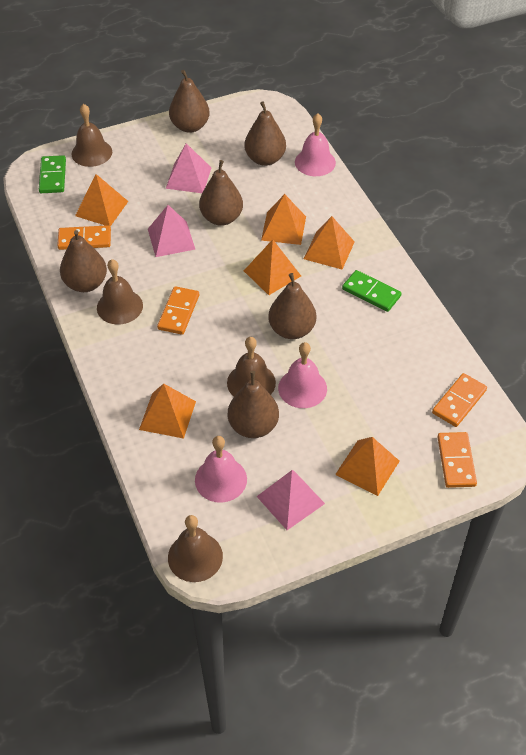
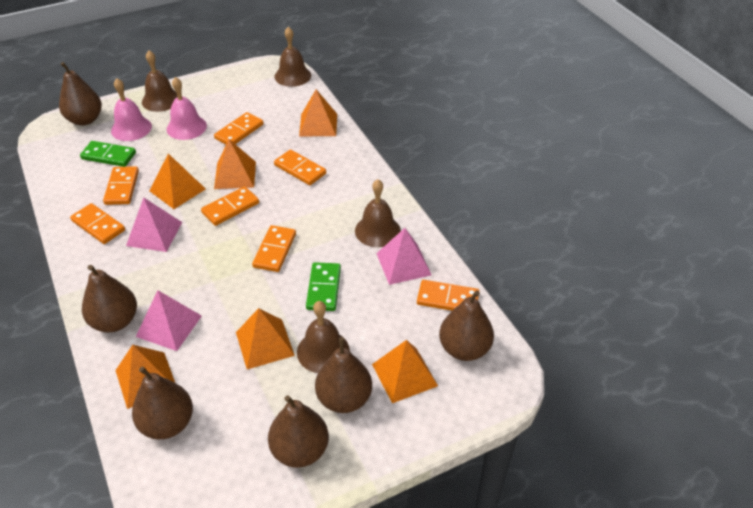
orange domino: 4 -> 7
pink bell: 3 -> 2

